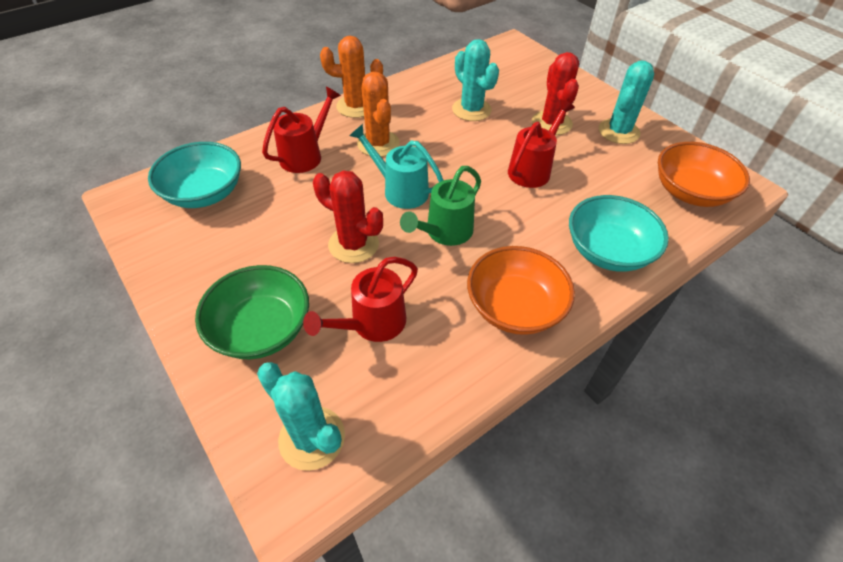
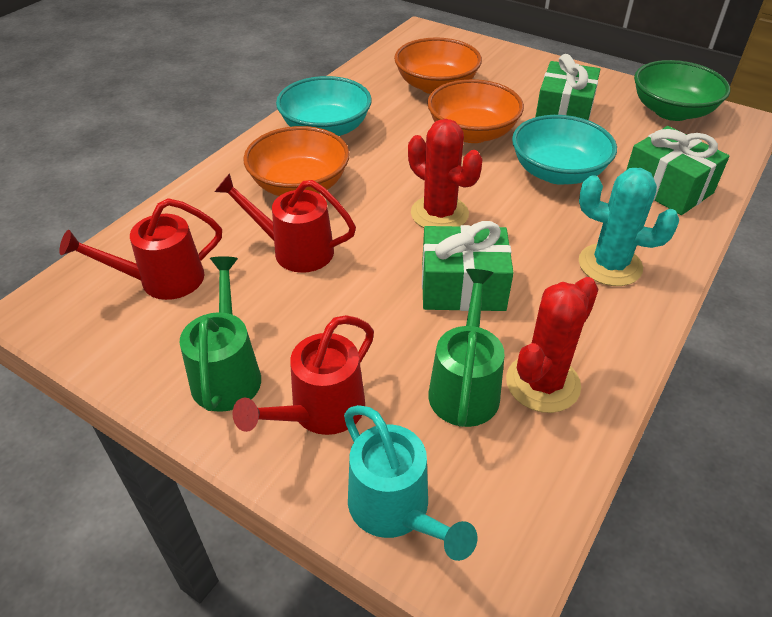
green gift: 0 -> 3
green watering can: 1 -> 2
orange bowl: 2 -> 3
orange cactus: 2 -> 0
turquoise cactus: 3 -> 1

